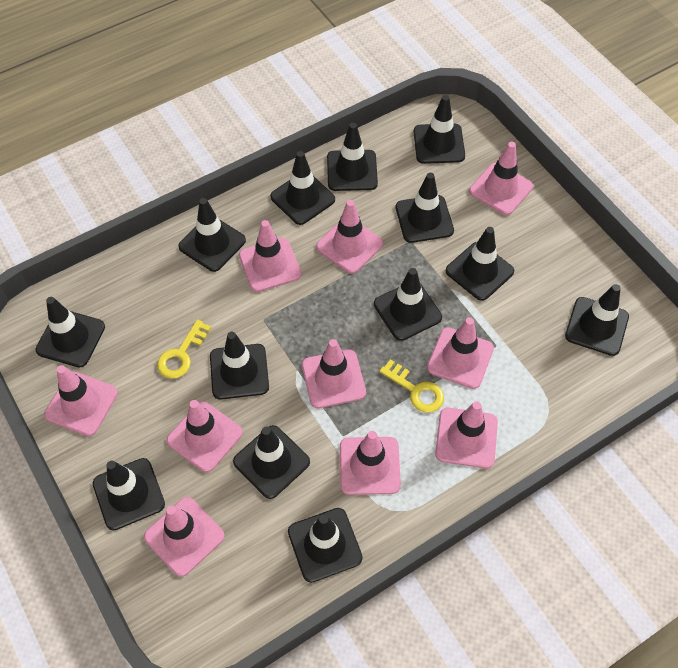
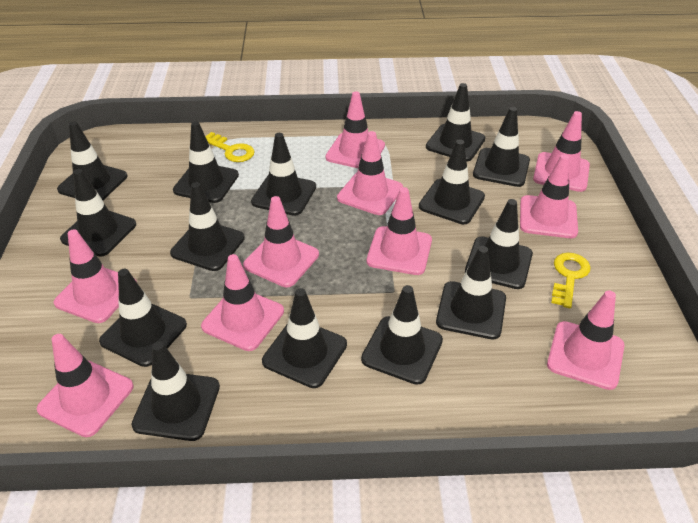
black traffic cone: 13 -> 14

